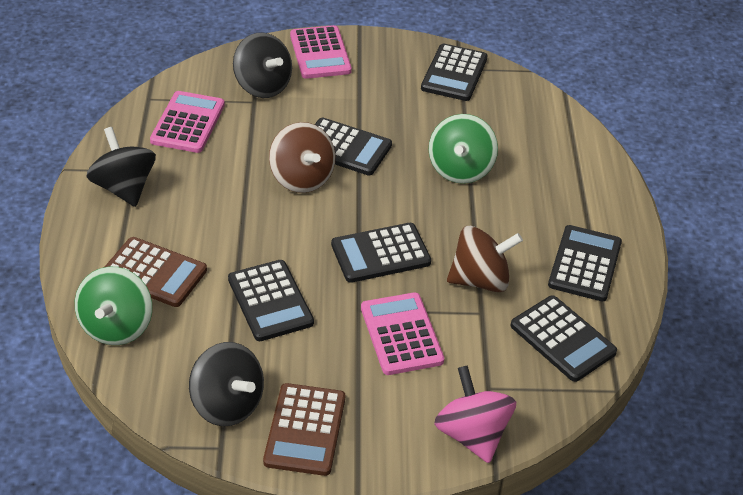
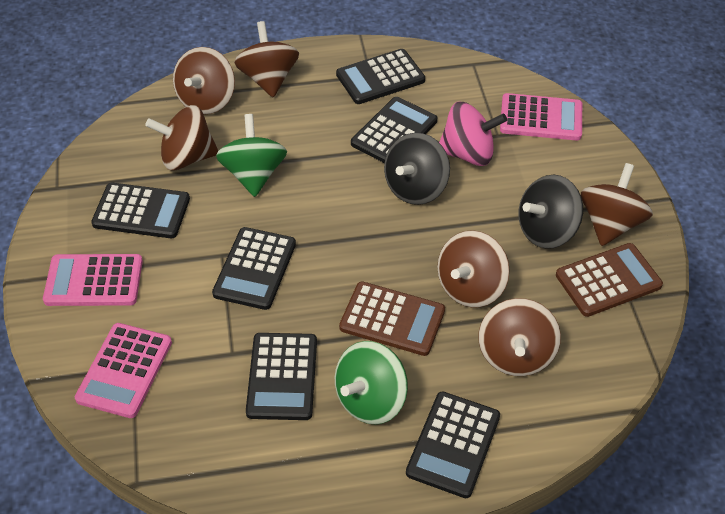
black spinning top: 3 -> 2
brown spinning top: 2 -> 6

